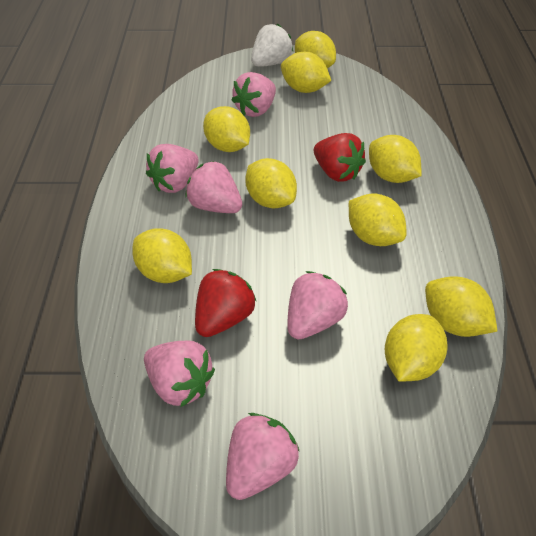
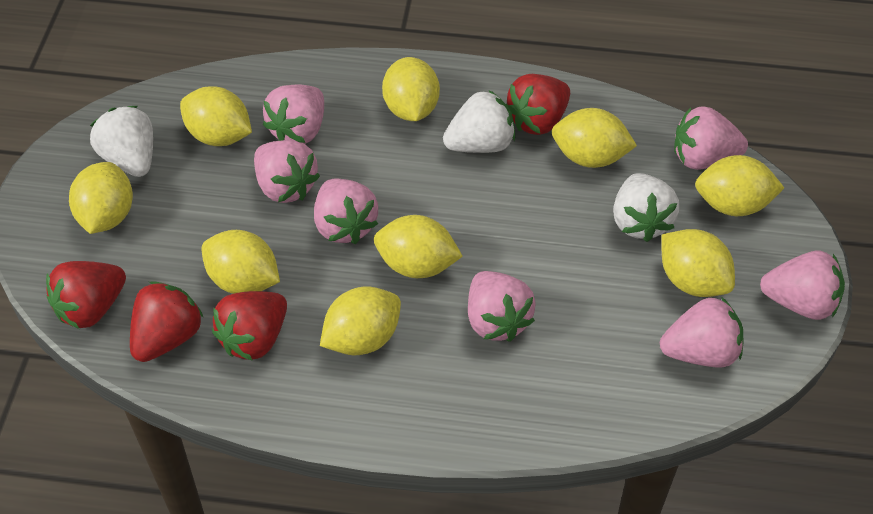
pink strawberry: 6 -> 7
red strawberry: 2 -> 4
white strawberry: 1 -> 3

